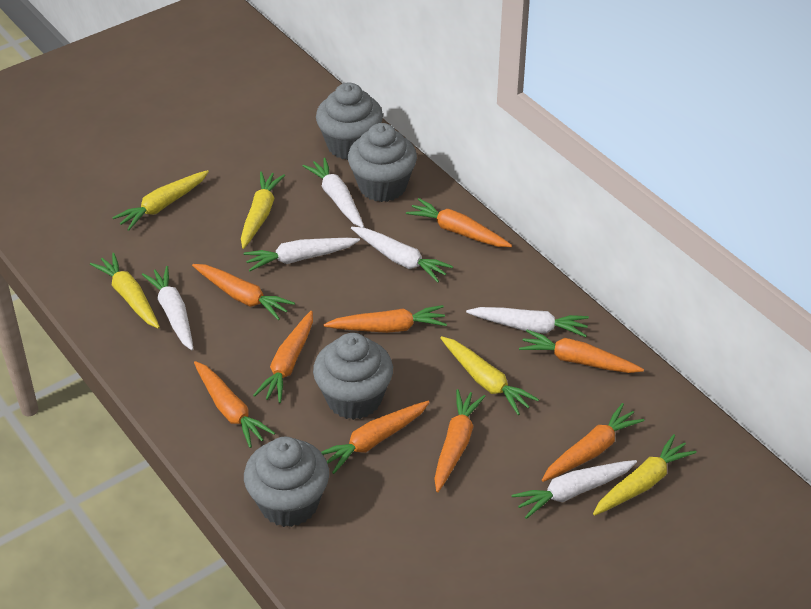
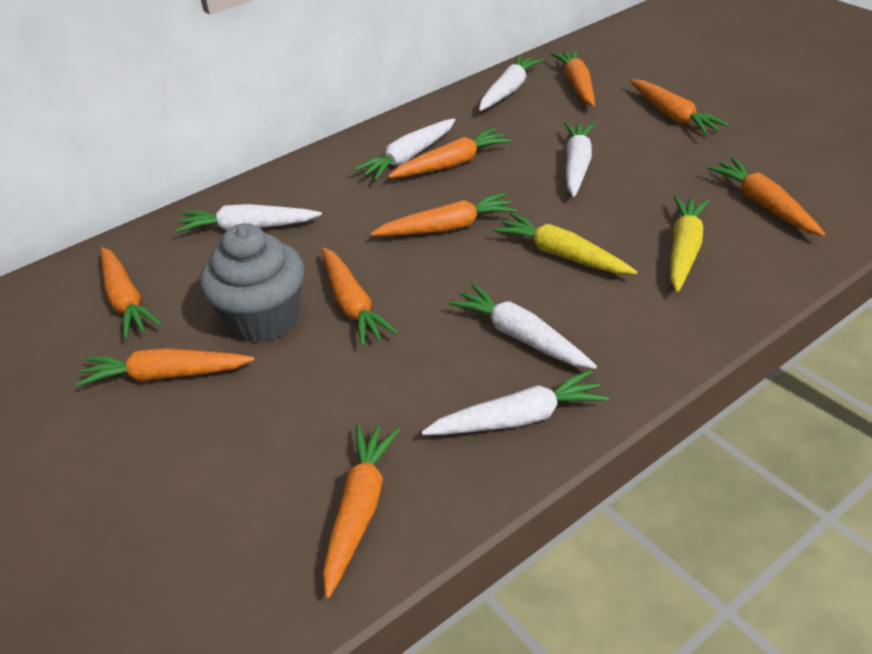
grey cupcake: 4 -> 1
yellow carrot: 5 -> 2

